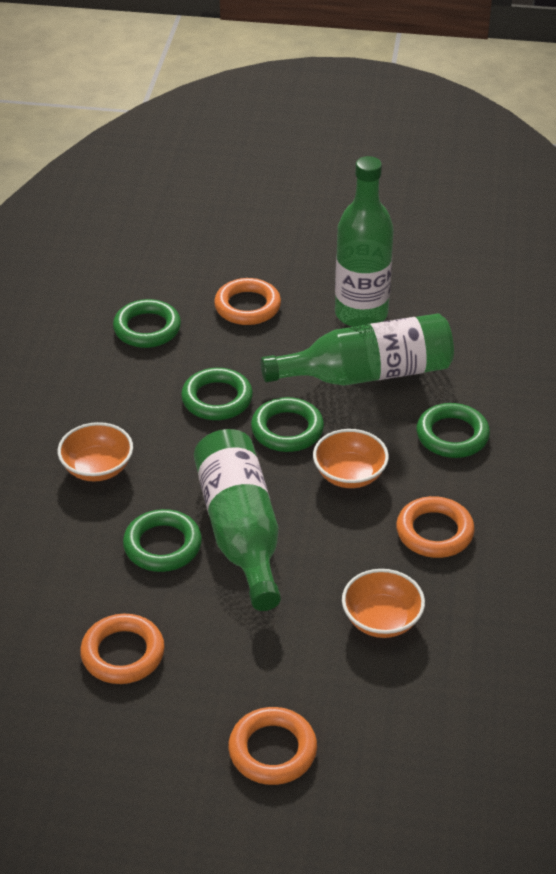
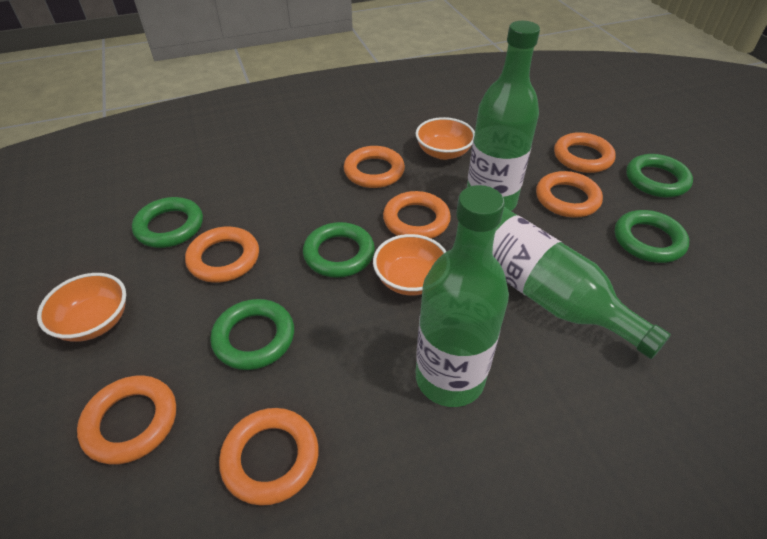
orange ring: 4 -> 7

